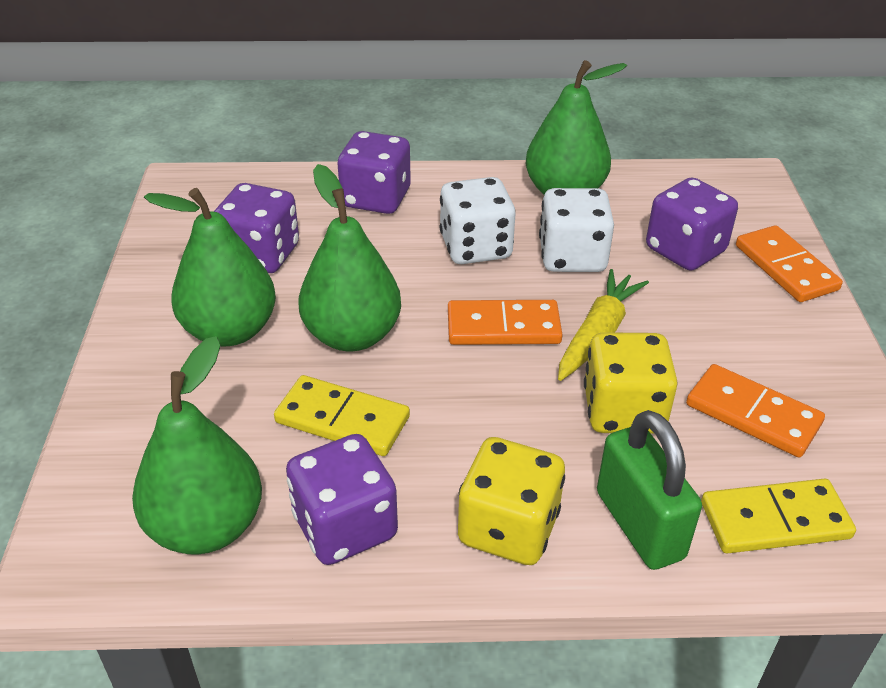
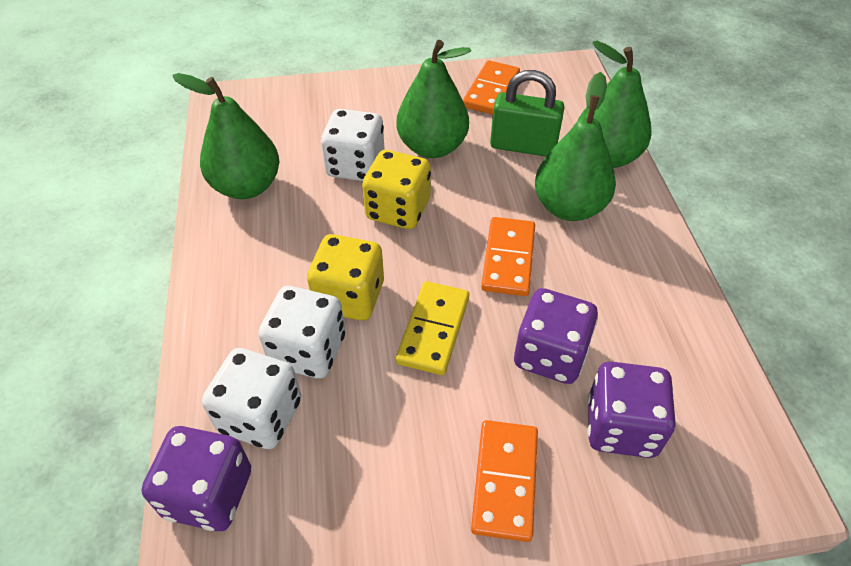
purple dice: 4 -> 3
white dice: 2 -> 3
yellow carrot: 1 -> 0
yellow domino: 2 -> 1

